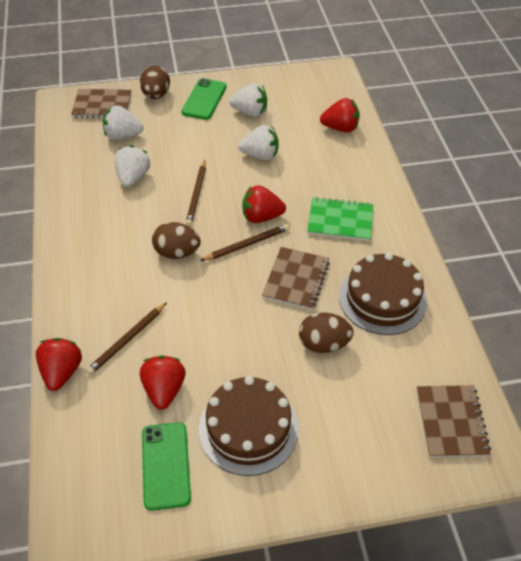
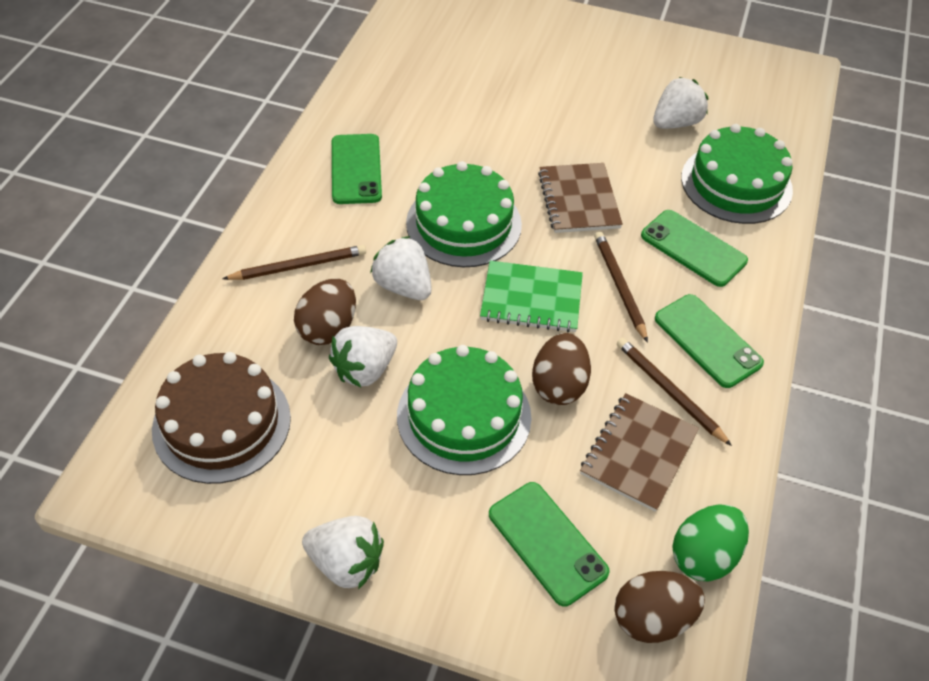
brown cake: 2 -> 1
brown notebook: 3 -> 2
green cake: 0 -> 3
green egg: 0 -> 1
green phone: 2 -> 4
red strawberry: 4 -> 0

